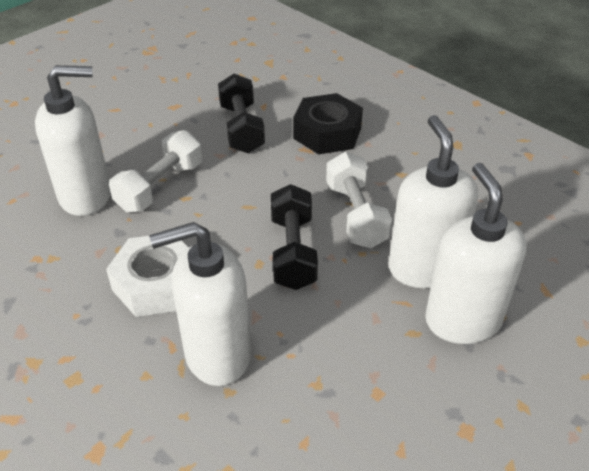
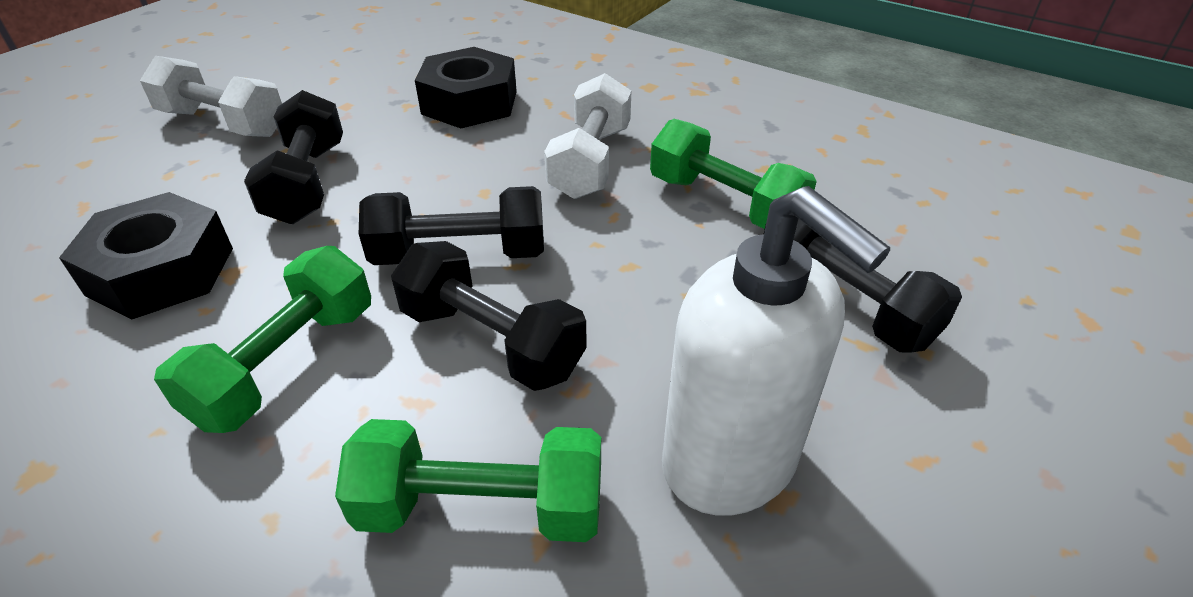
black dumbbell: 2 -> 4
black nut: 1 -> 2
green dumbbell: 0 -> 3
white nut: 1 -> 0
white soap dispenser: 4 -> 1

